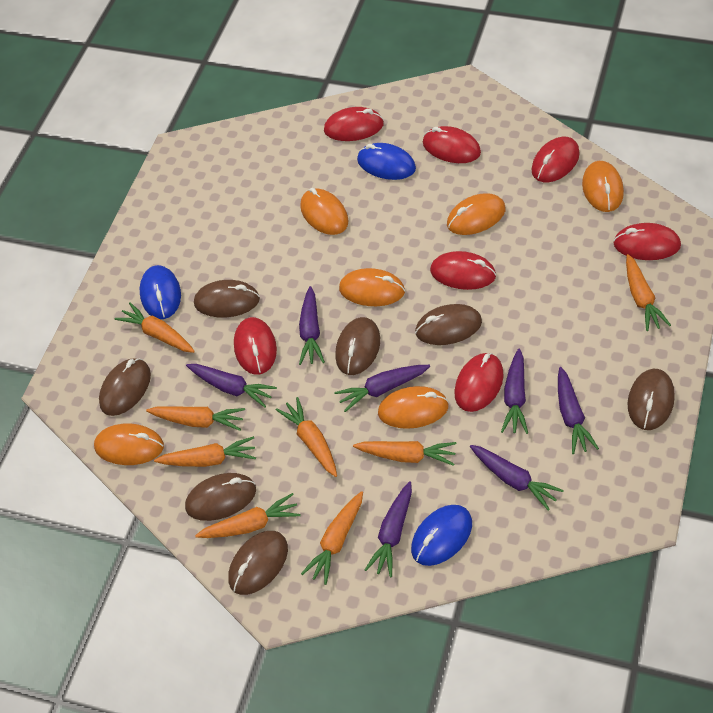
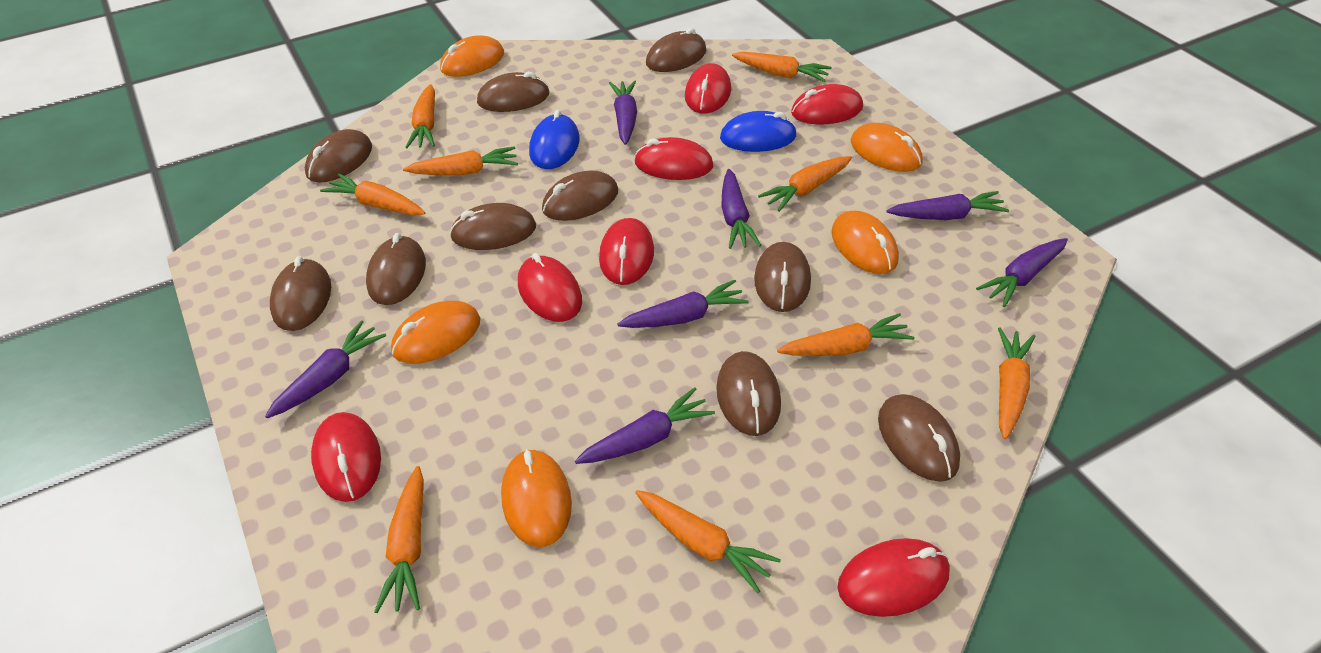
blue mouse: 3 -> 2
brown mouse: 7 -> 10
orange carrot: 8 -> 9
orange mouse: 6 -> 5

